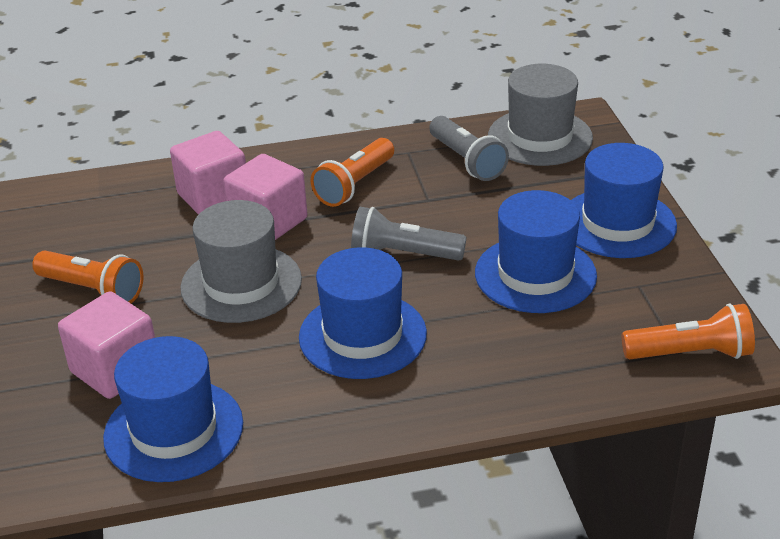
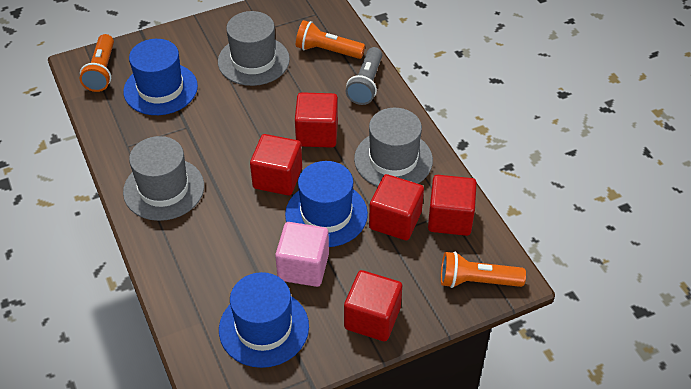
blue hat: 4 -> 3
grey flashlight: 2 -> 1
grey hat: 2 -> 3
pink cube: 3 -> 1
red cube: 0 -> 5

